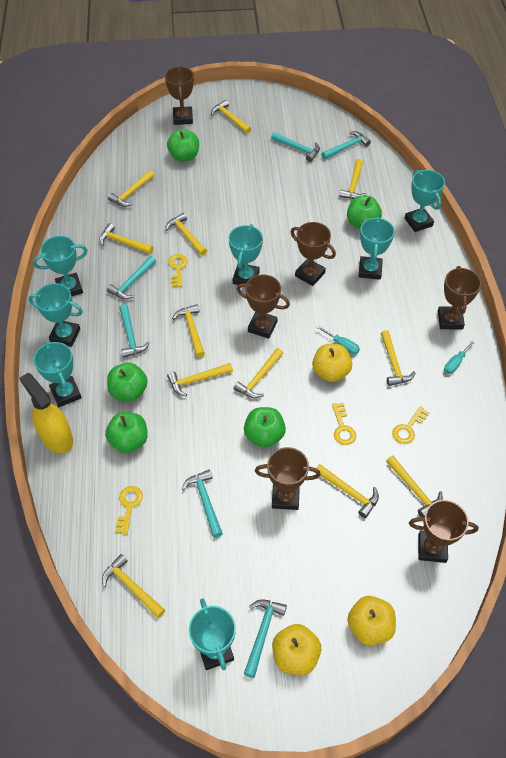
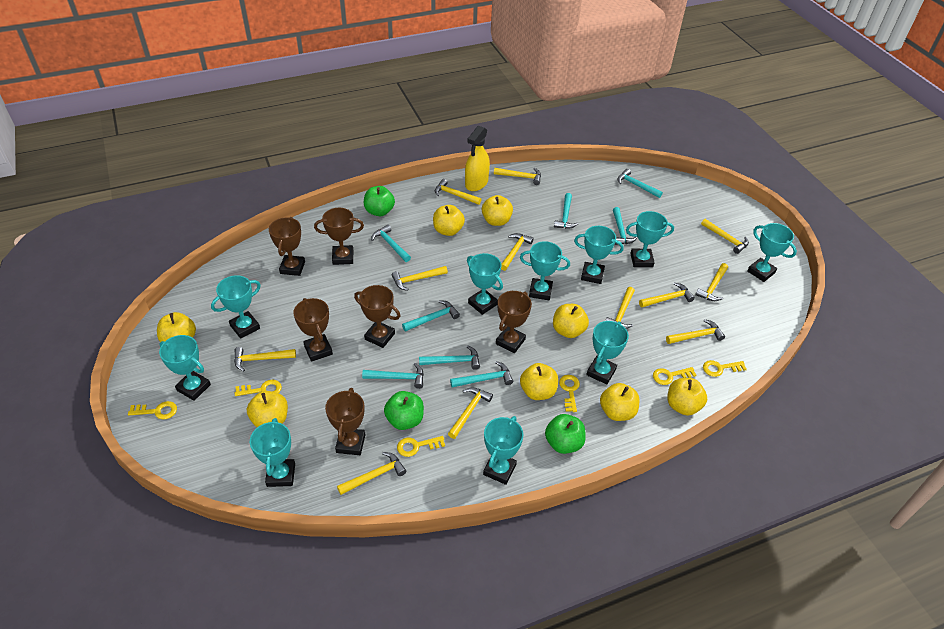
green apple: 5 -> 3
turquoise hammer: 6 -> 8
turquoise screwdriver: 2 -> 0
turquoise trophy: 7 -> 10
yellow apple: 3 -> 8
yellow key: 4 -> 6

